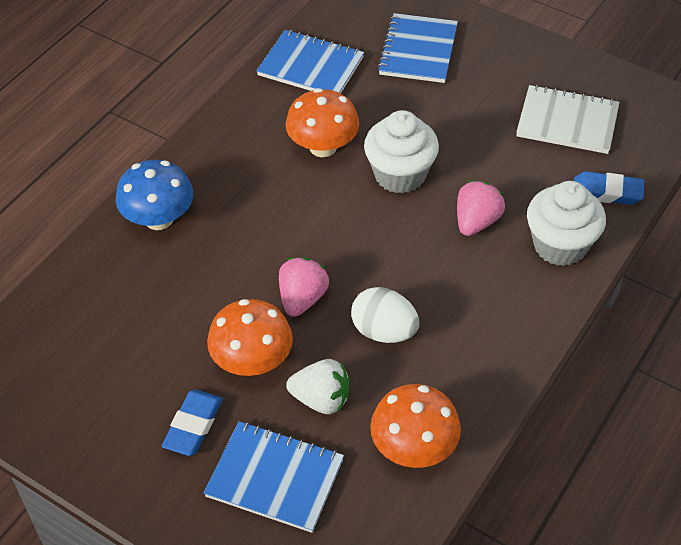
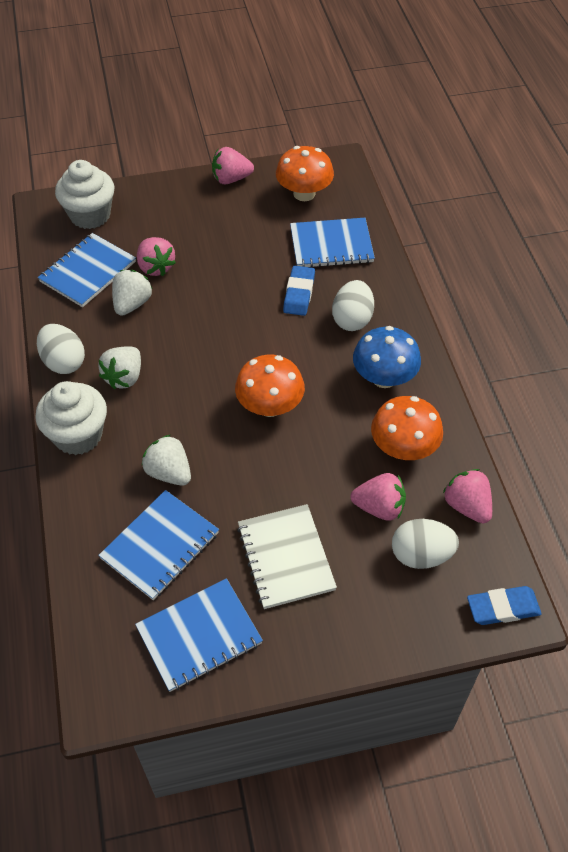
blue notebook: 3 -> 4
pink strawberry: 2 -> 4
white egg: 1 -> 3
white strawberry: 1 -> 3

